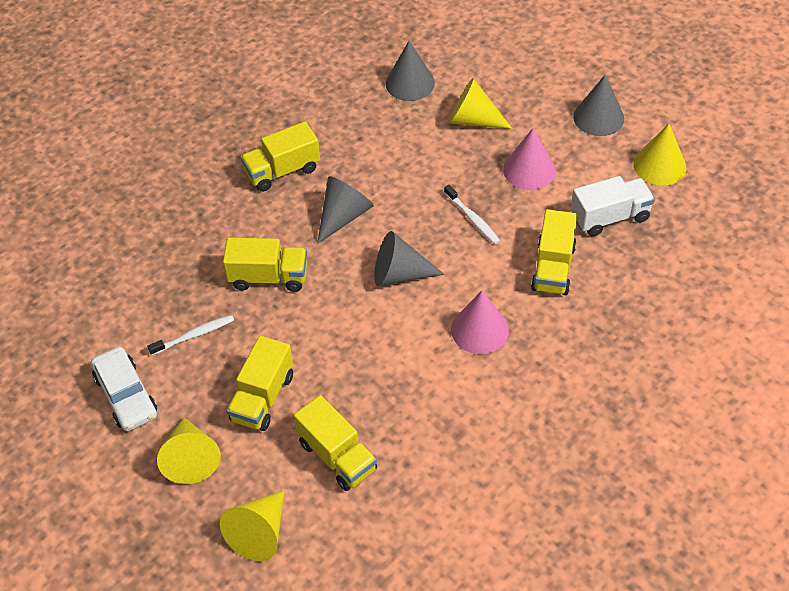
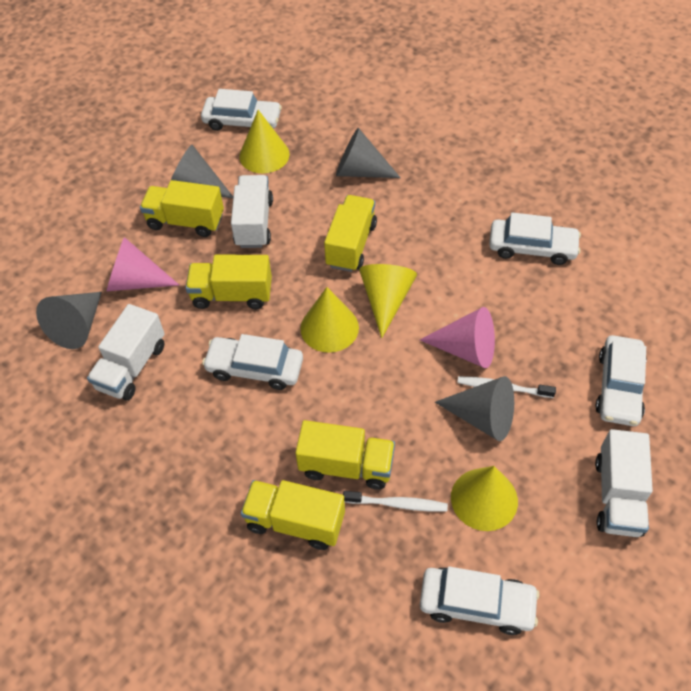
white car: 1 -> 5
white truck: 1 -> 3

